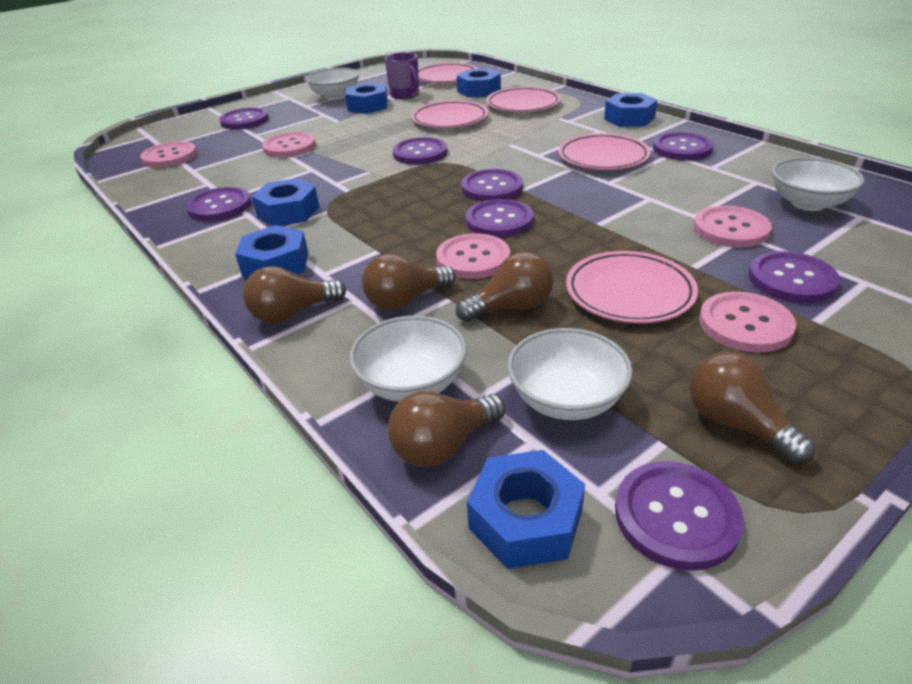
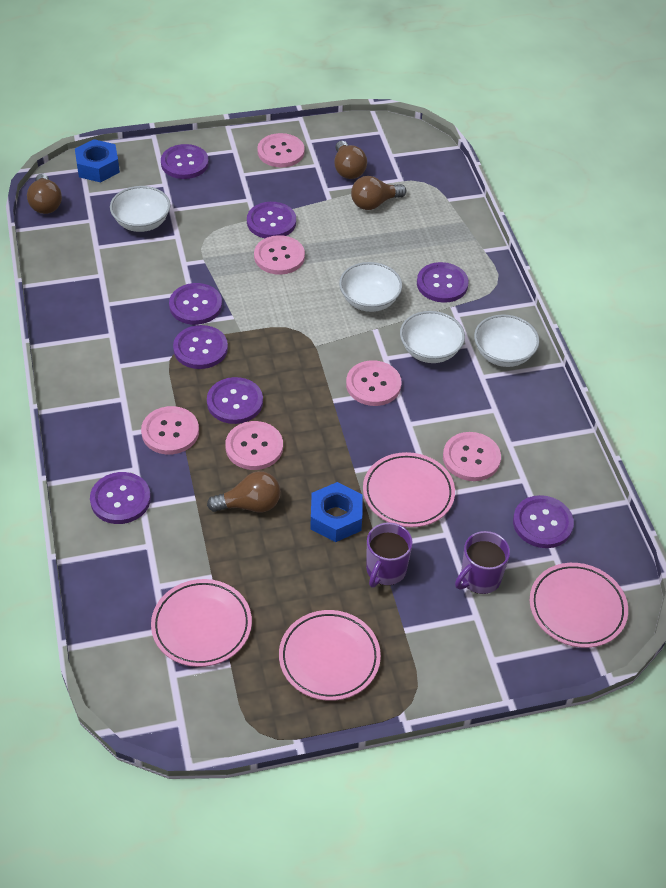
blue nut: 6 -> 2
brown light bulb: 5 -> 4
pink button: 5 -> 6
pink plate: 5 -> 4
purple mug: 1 -> 2

